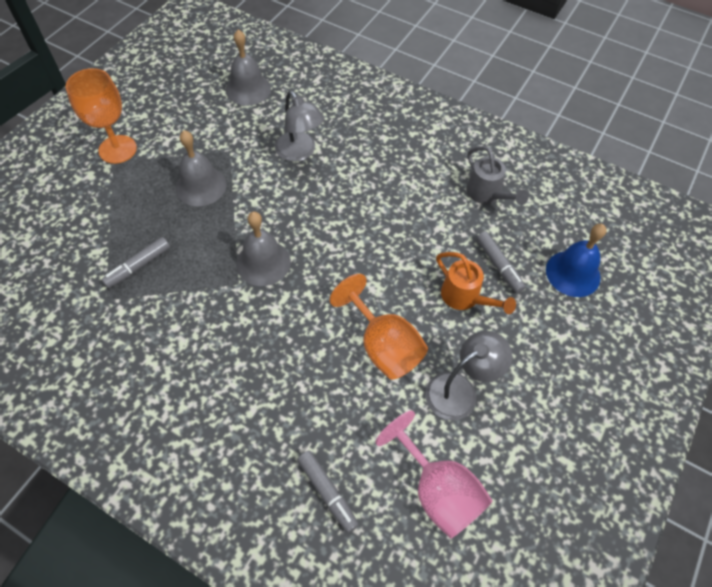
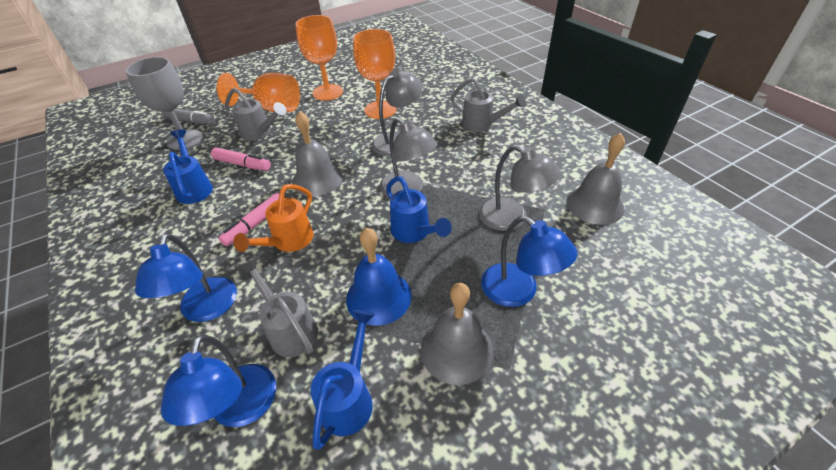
blue lamp: 0 -> 3
blue watering can: 0 -> 3
grey goblet: 0 -> 1
grey lamp: 2 -> 3
grey marker: 3 -> 1
grey watering can: 1 -> 3
orange goblet: 2 -> 3
pink goblet: 1 -> 0
pink marker: 0 -> 2

